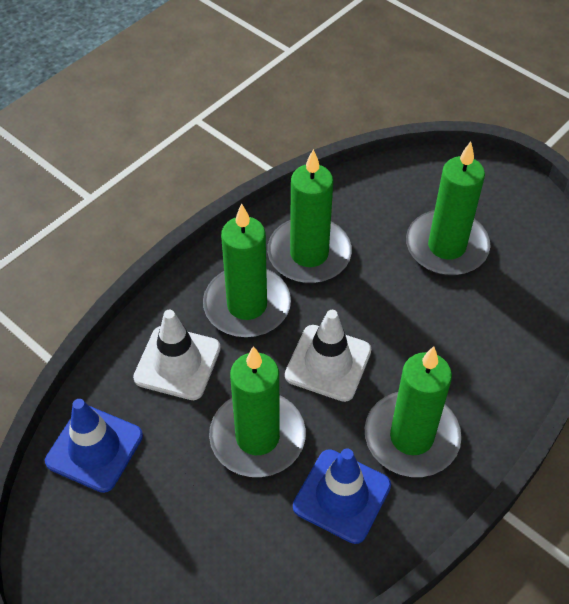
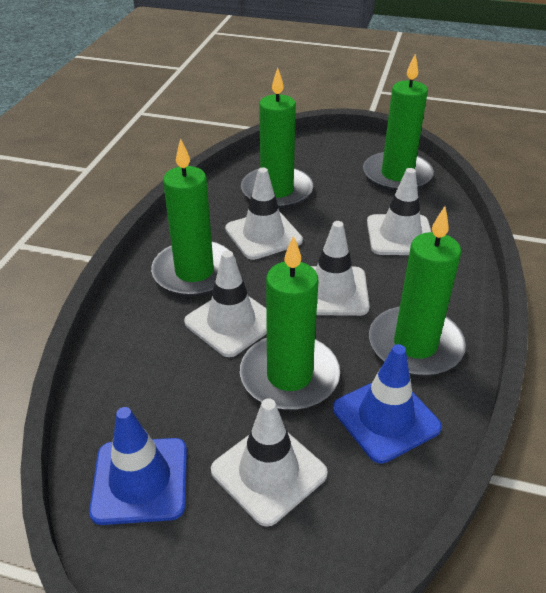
white traffic cone: 2 -> 5

